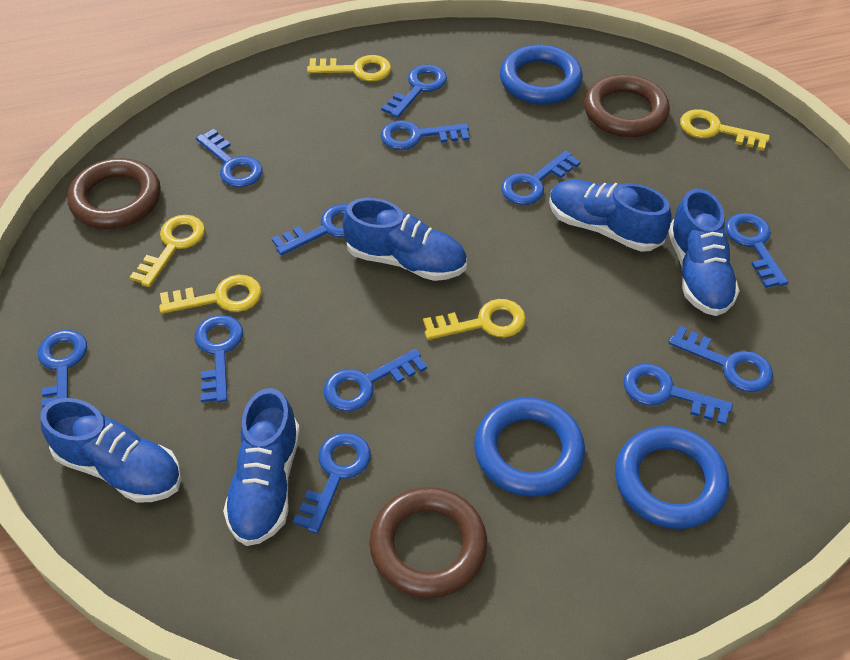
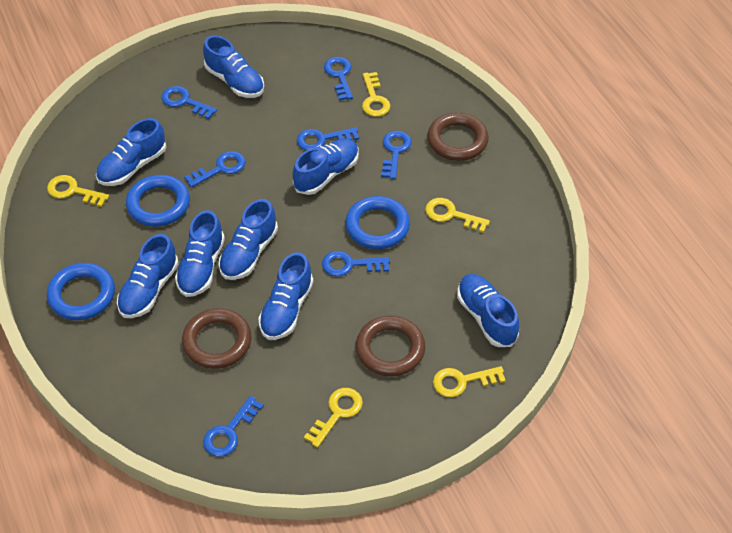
blue key: 12 -> 7
blue shoe: 5 -> 8

